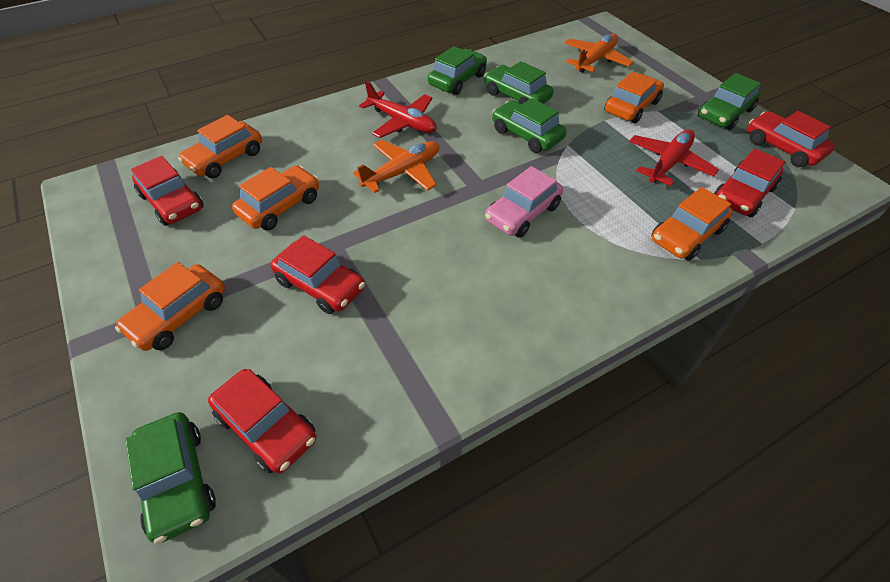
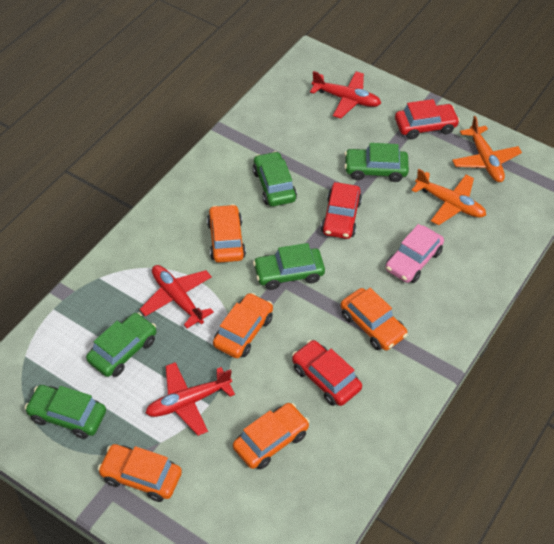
red car: 5 -> 3
red plane: 2 -> 3

